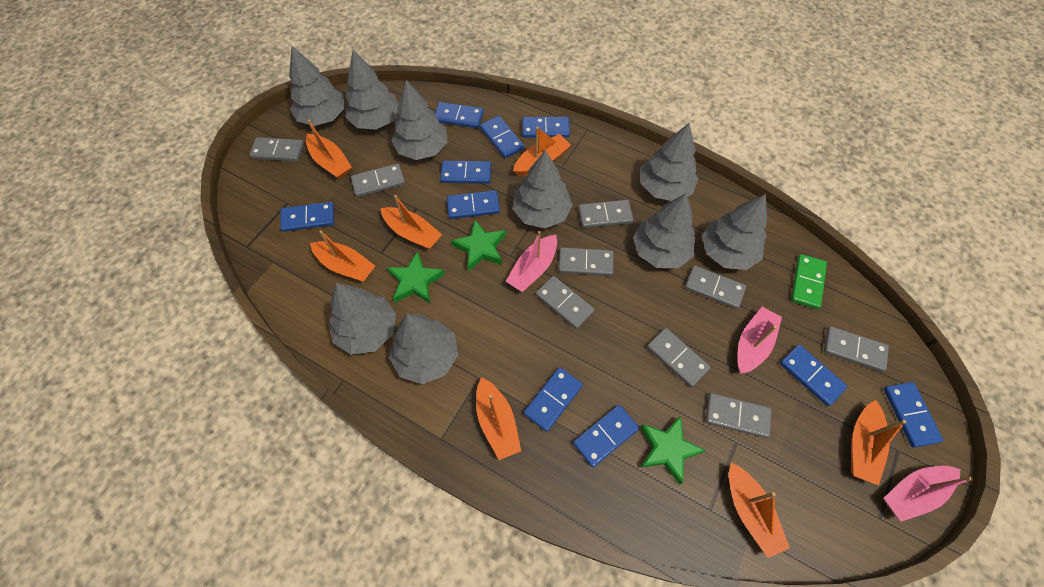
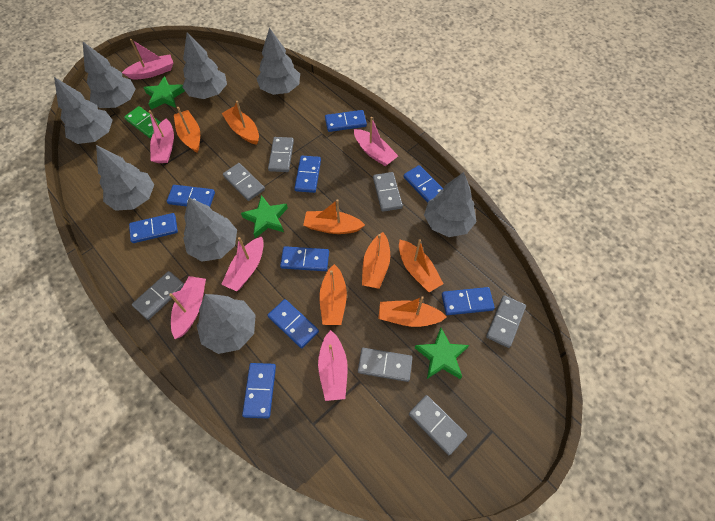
blue domino: 10 -> 9
grey domino: 9 -> 7
grey tree: 9 -> 8
pink boat: 3 -> 6

